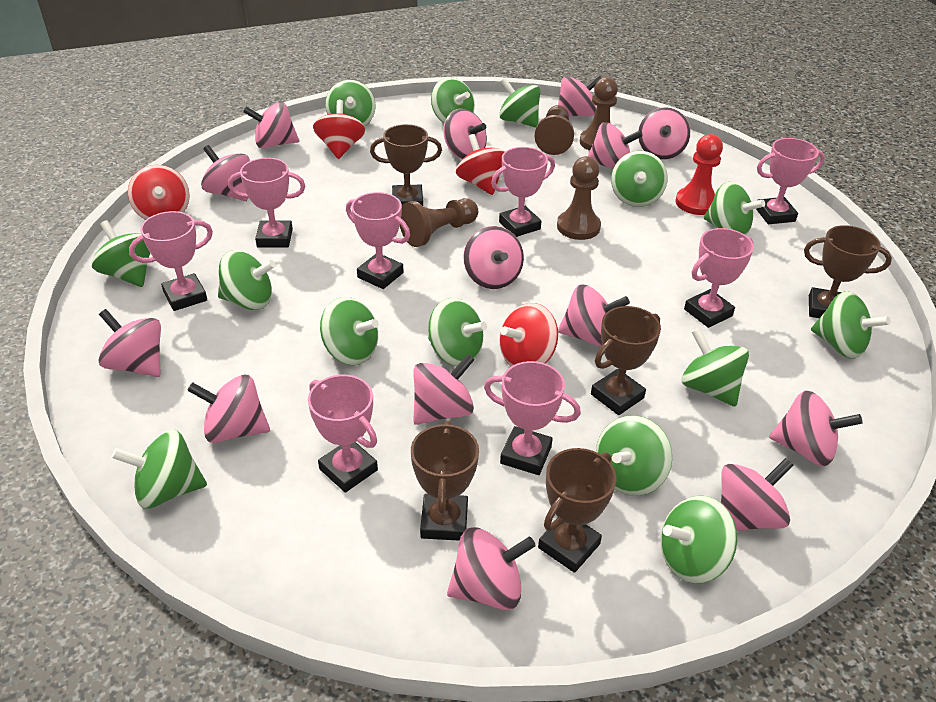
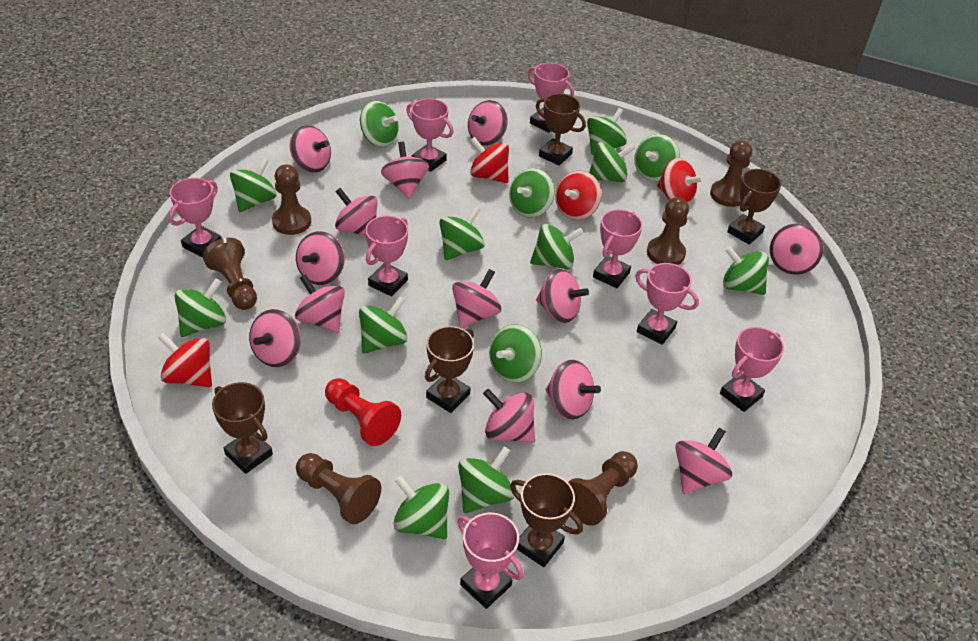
brown pawn: 4 -> 6
pink spinning top: 14 -> 13

